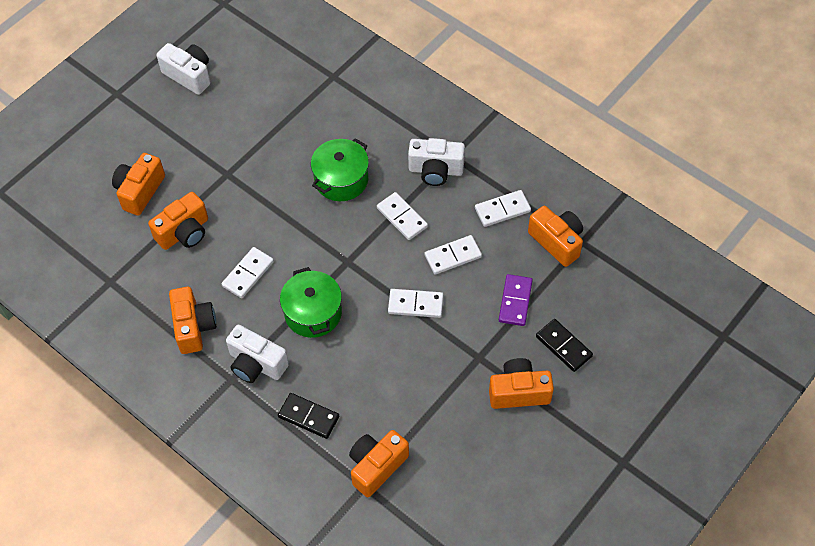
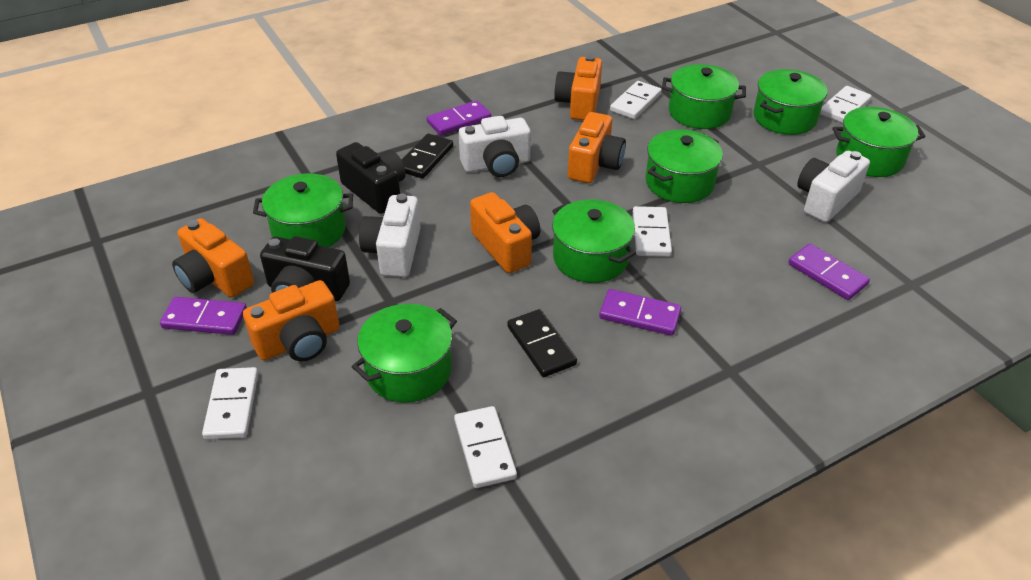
black camera: 0 -> 2
green pot: 2 -> 7
orange camera: 6 -> 5
purple domino: 1 -> 4

